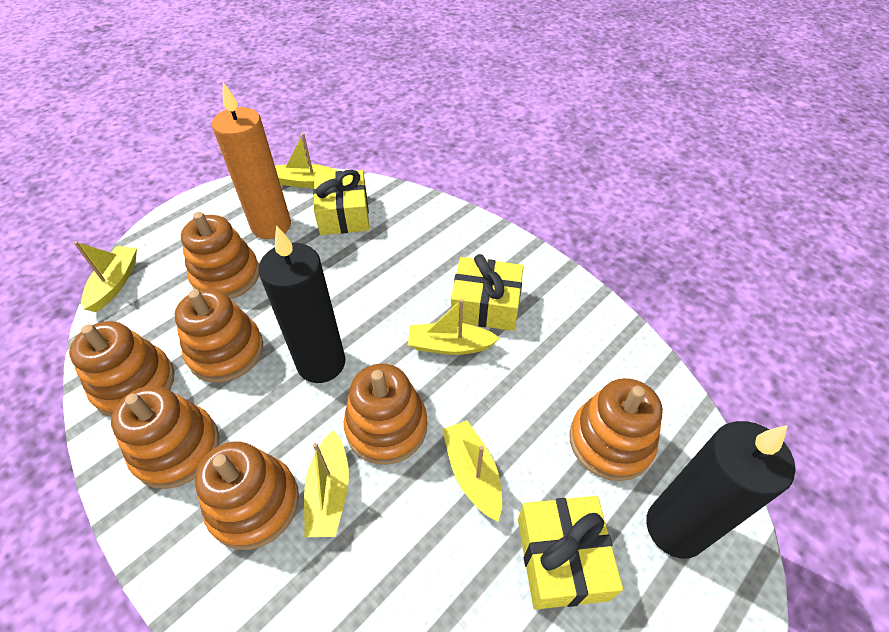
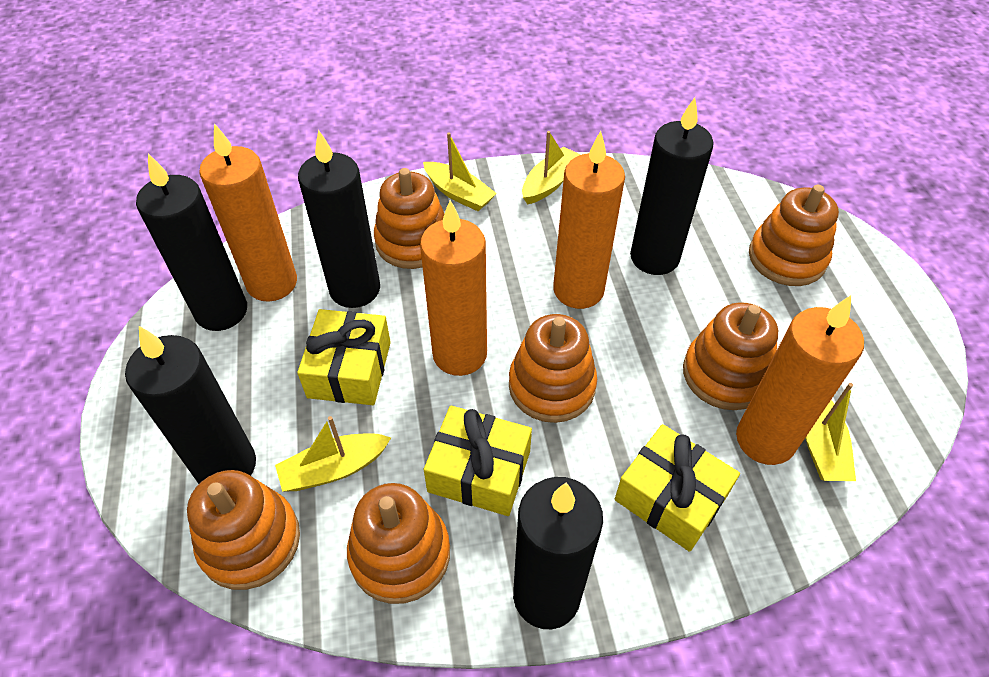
black candle: 2 -> 5
orange candle: 1 -> 4
orange stacking toy: 7 -> 6
yellow boat: 5 -> 4

